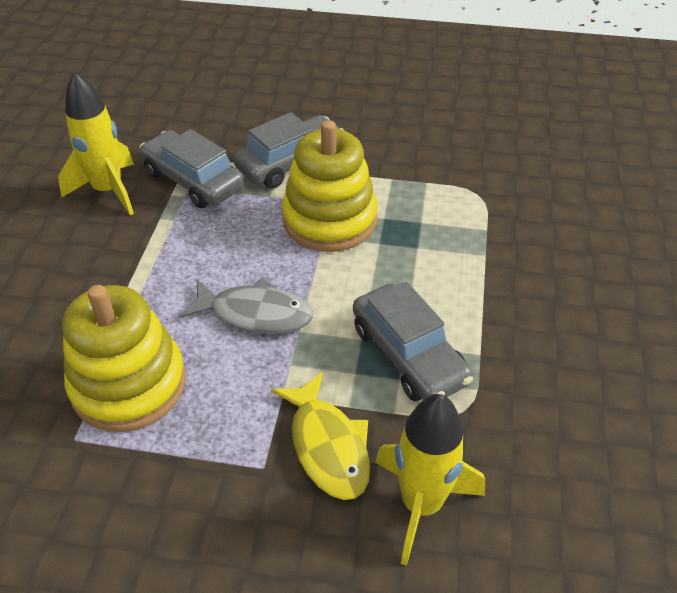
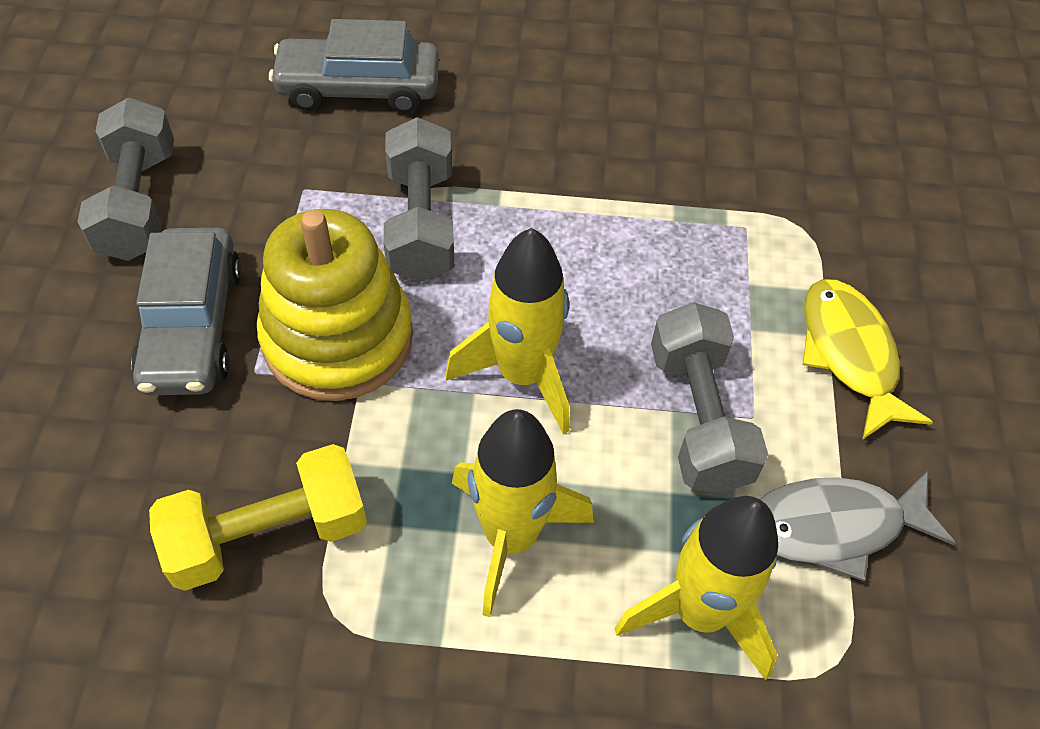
grey car: 3 -> 2
grey dumbbell: 0 -> 3
yellow dumbbell: 0 -> 1
yellow rocket: 2 -> 3
yellow stacking toy: 2 -> 1

